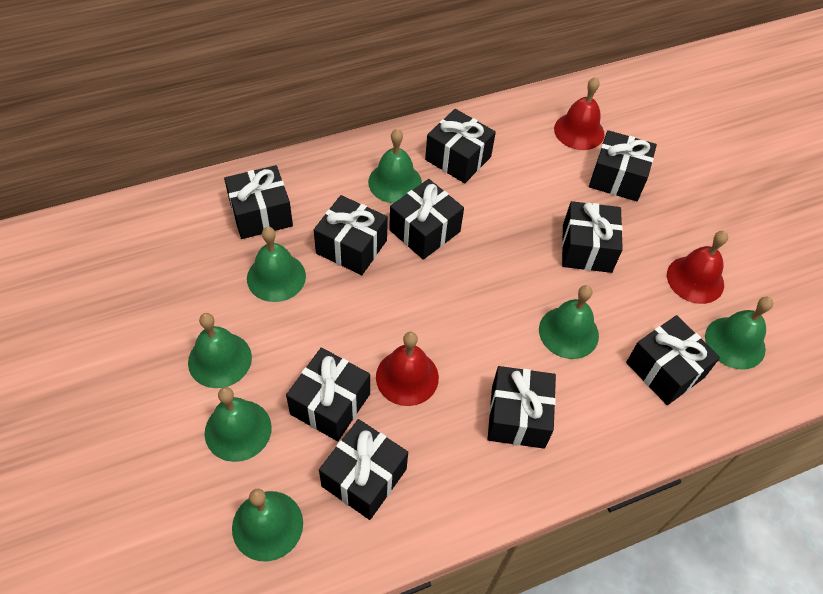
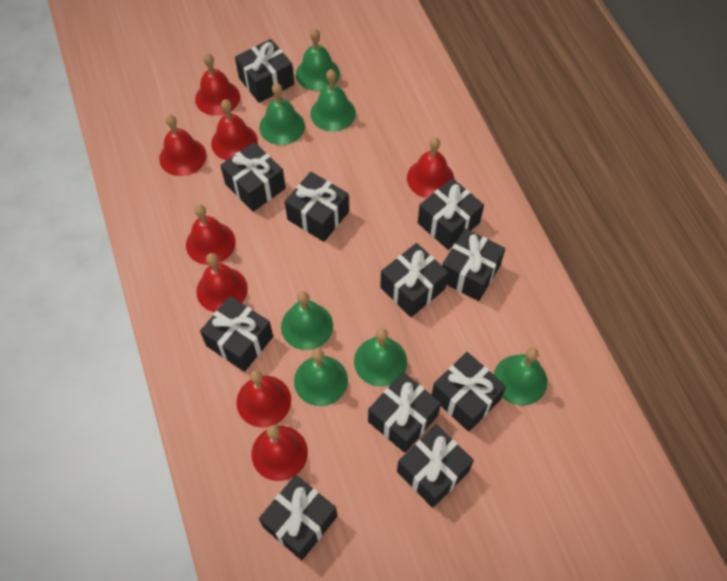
black gift: 10 -> 11
red bell: 3 -> 8

